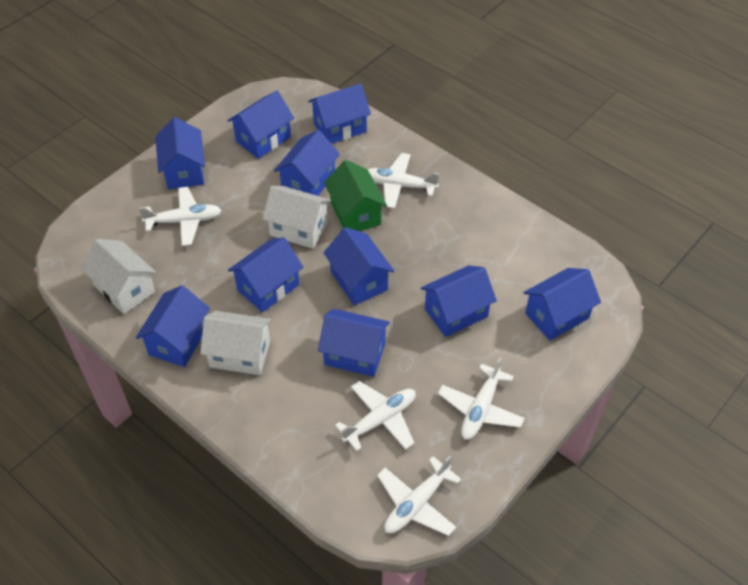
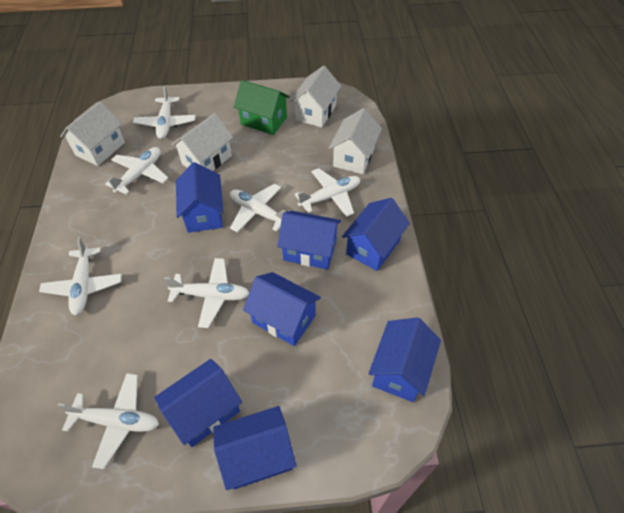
blue house: 10 -> 7
white house: 3 -> 4
white plane: 5 -> 7

